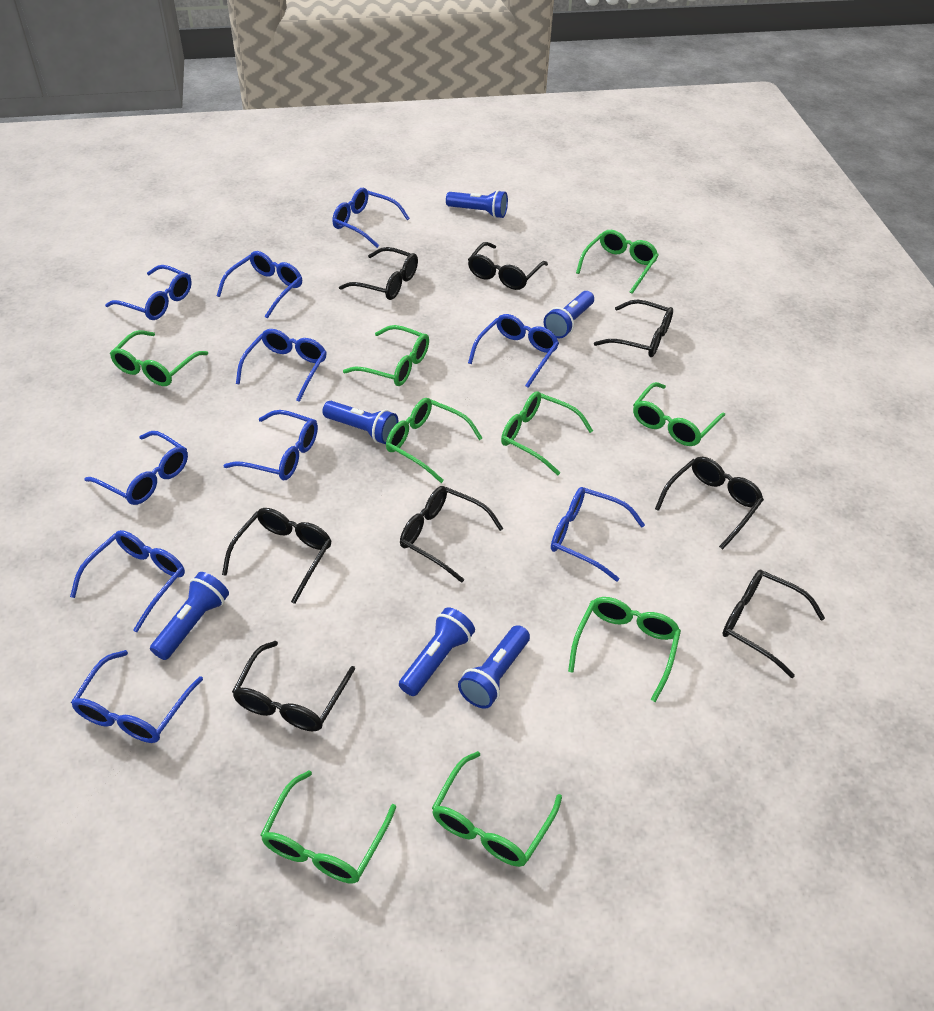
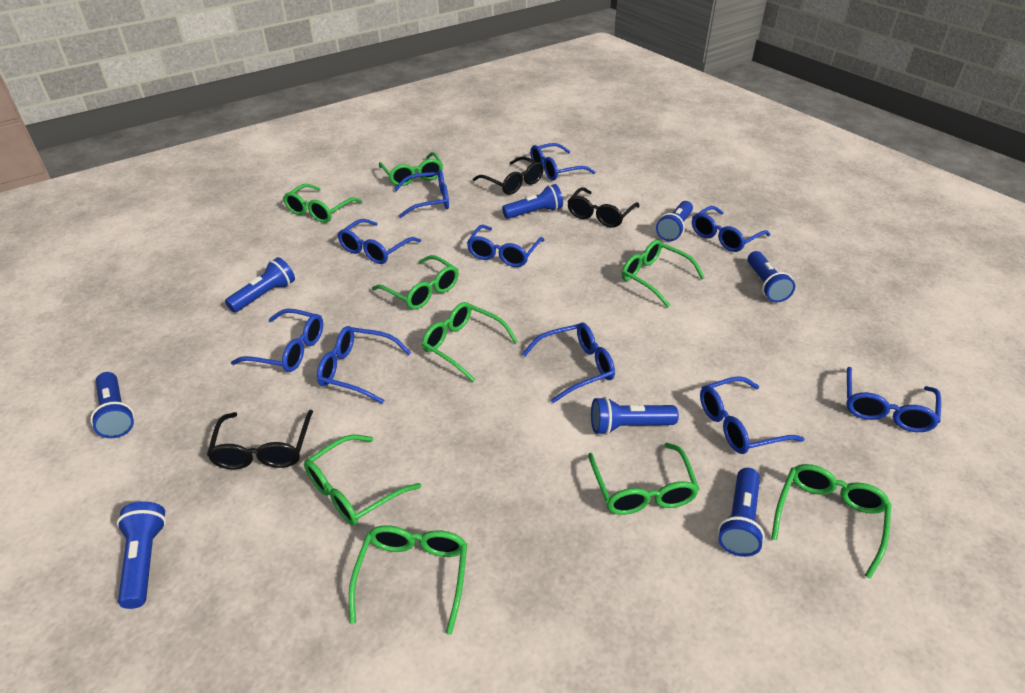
black glasses: 8 -> 3
blue flashlight: 6 -> 8

